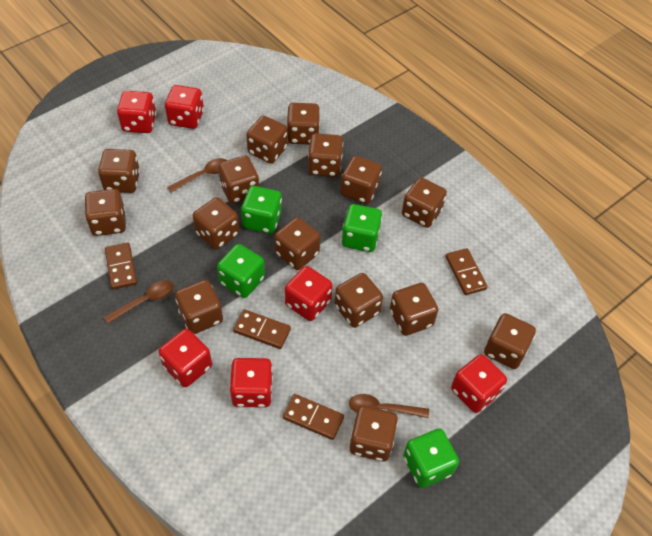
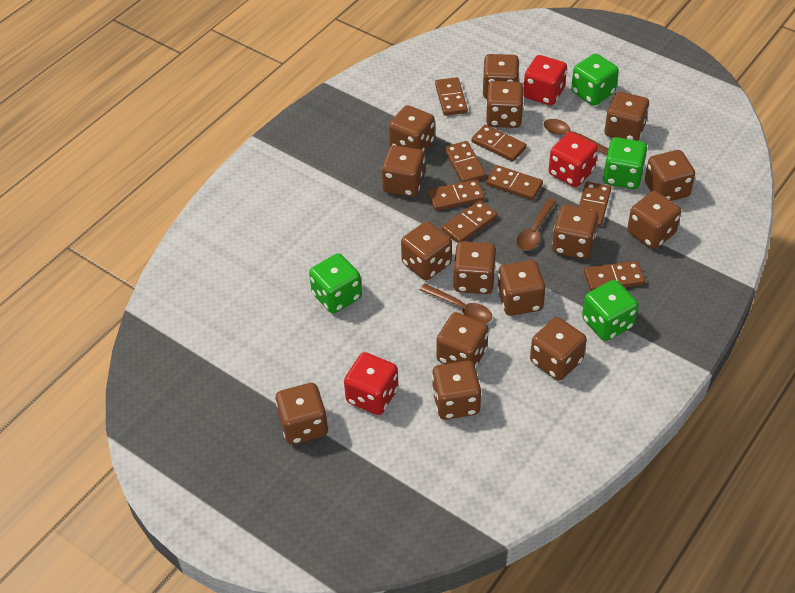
brown domino: 4 -> 8
red dice: 6 -> 3

